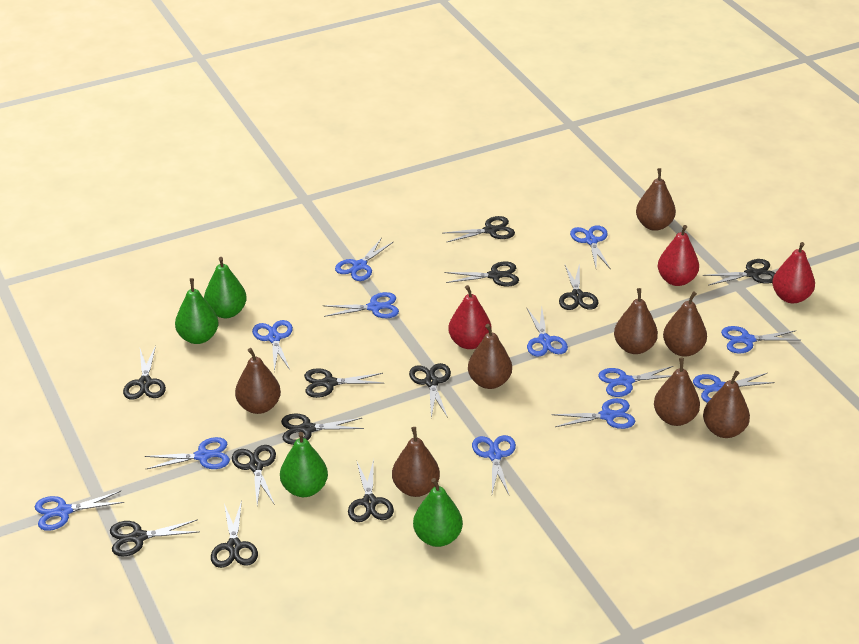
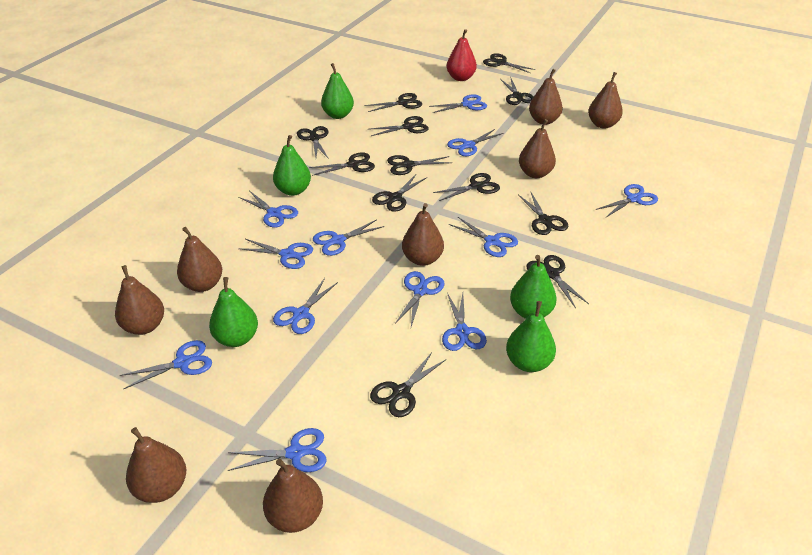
green pear: 4 -> 5
red pear: 3 -> 1

